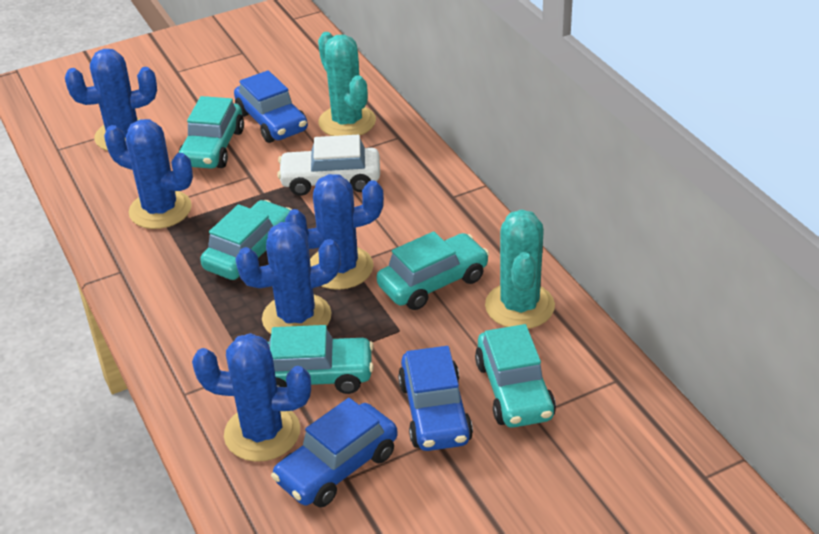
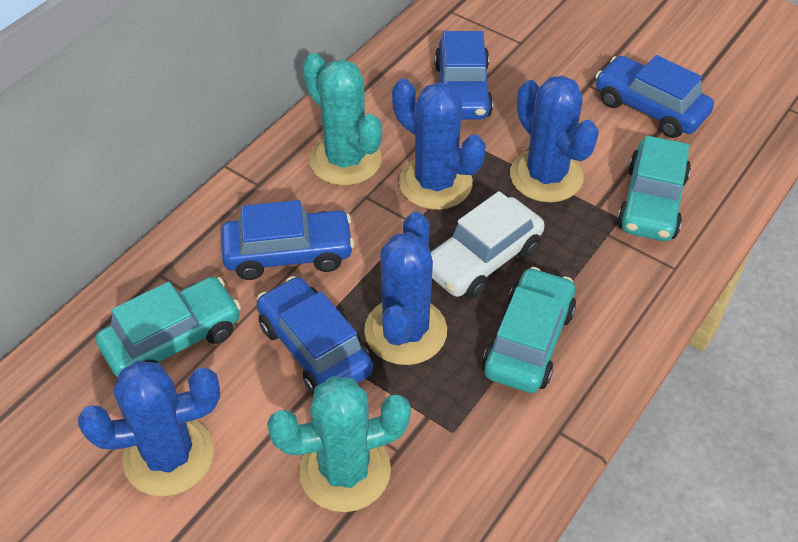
blue cactus: 5 -> 4
blue car: 3 -> 4
turquoise car: 5 -> 3

